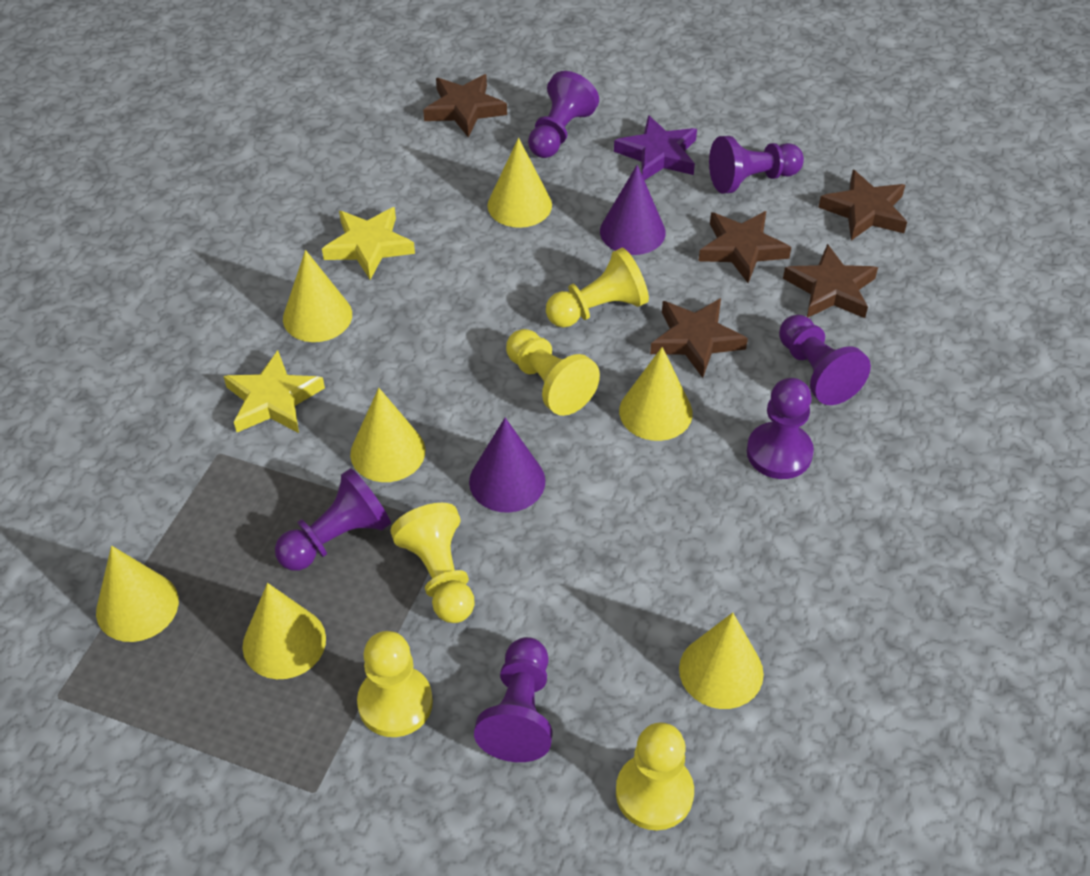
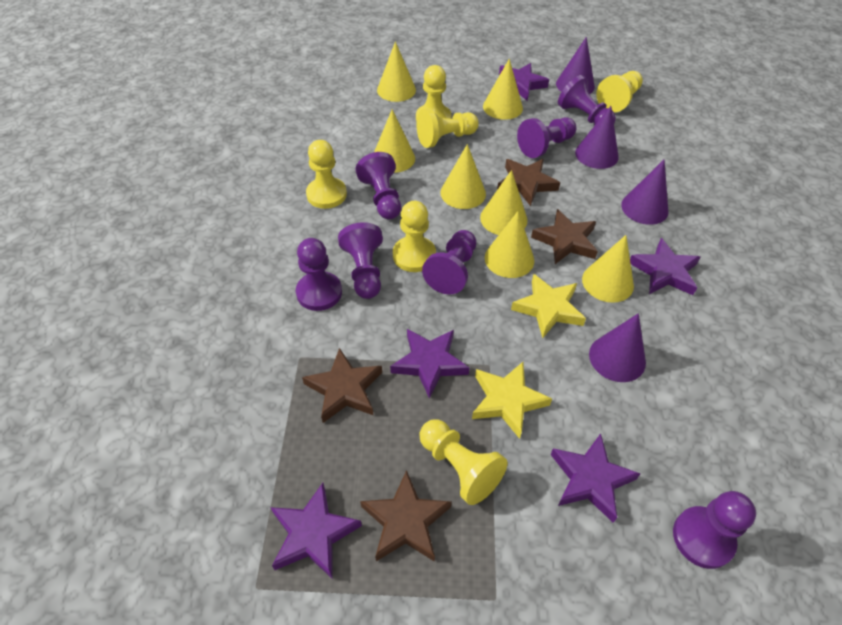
brown star: 5 -> 4
purple cone: 2 -> 4
purple pawn: 6 -> 7
purple star: 1 -> 5
yellow pawn: 5 -> 6

